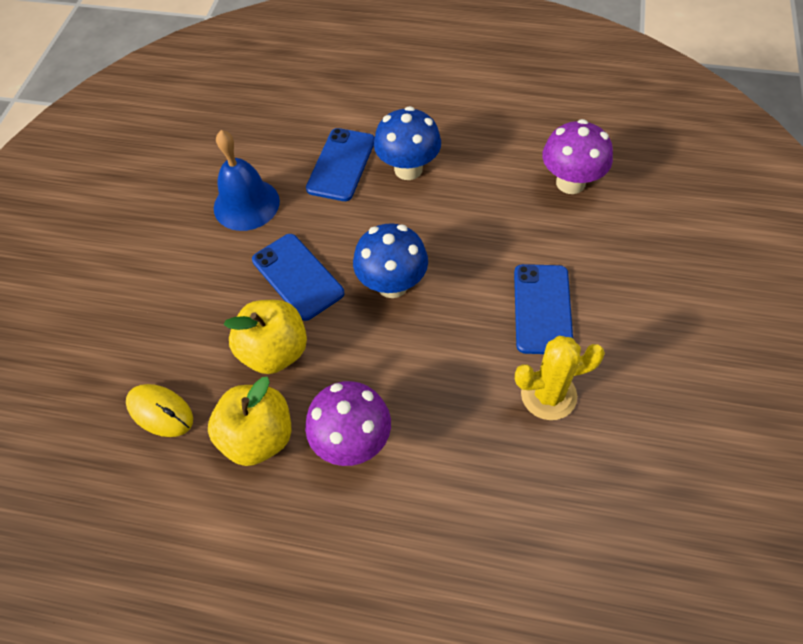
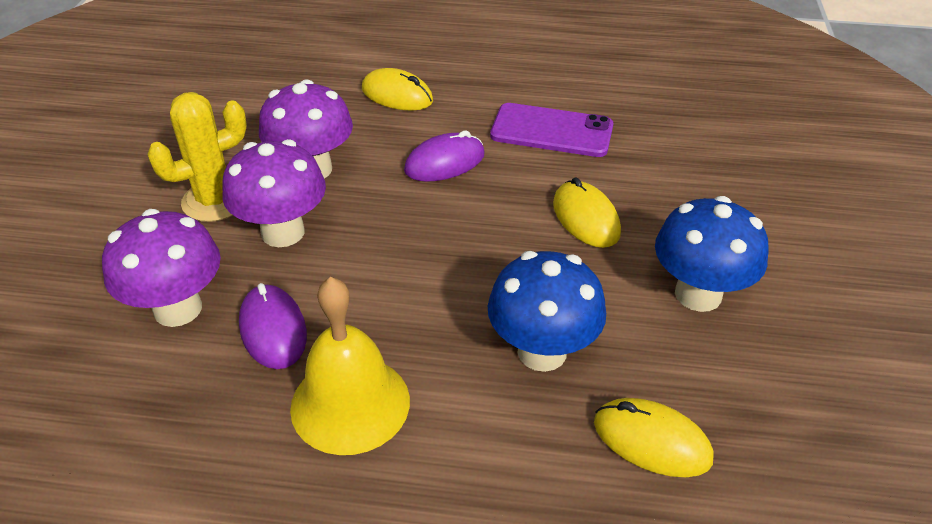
blue bell: 1 -> 0
blue phone: 3 -> 0
purple mouse: 0 -> 2
purple mushroom: 2 -> 3
purple phone: 0 -> 1
yellow apple: 2 -> 0
yellow bell: 0 -> 1
yellow mouse: 1 -> 3

